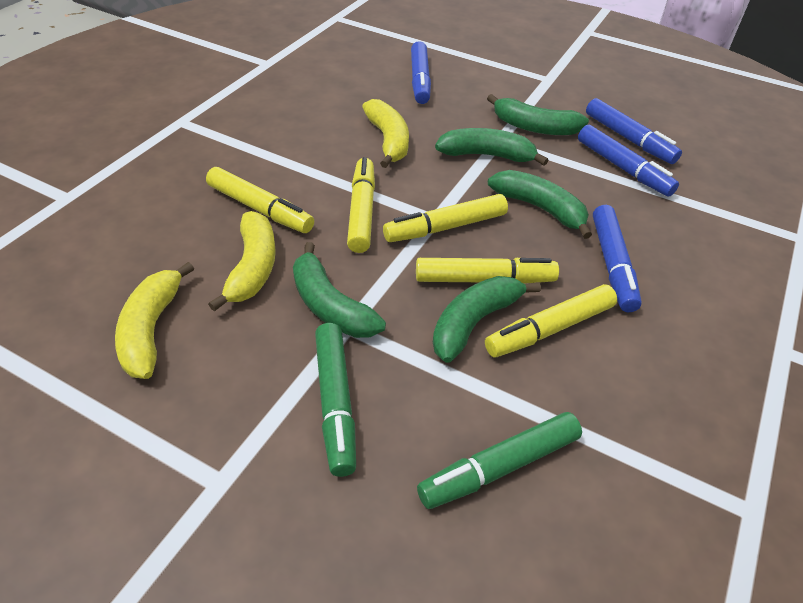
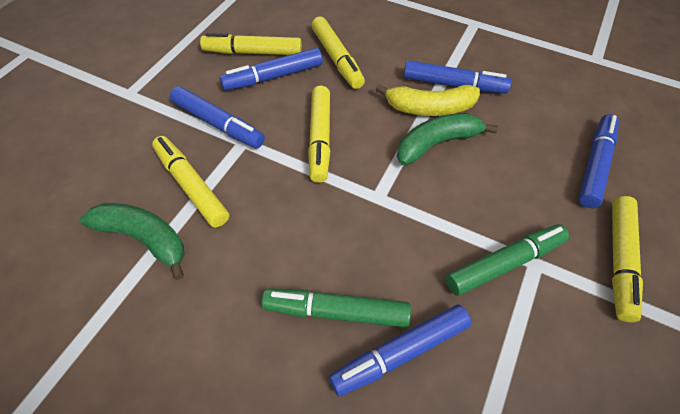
blue marker: 4 -> 5
green banana: 5 -> 2
yellow banana: 3 -> 1

